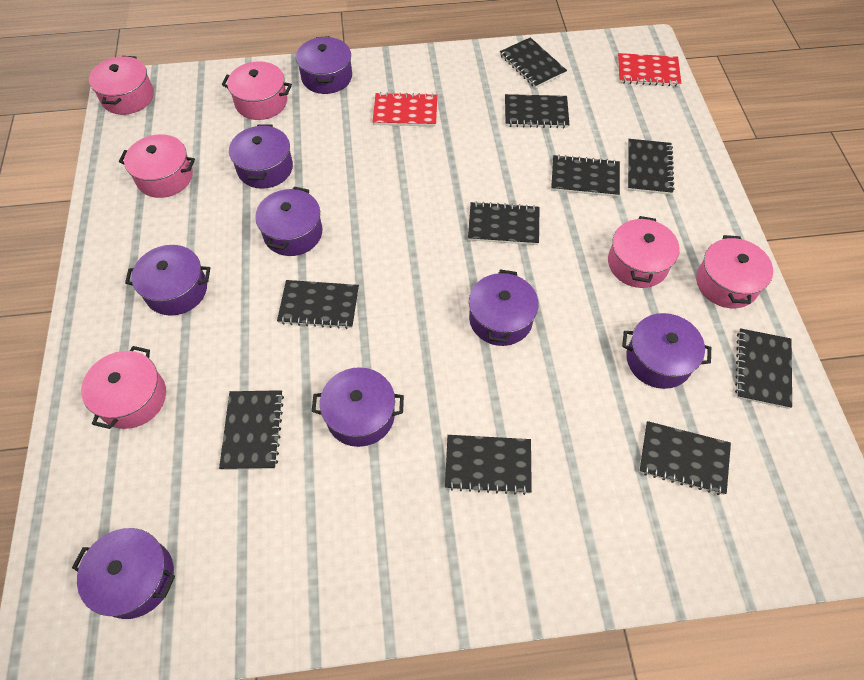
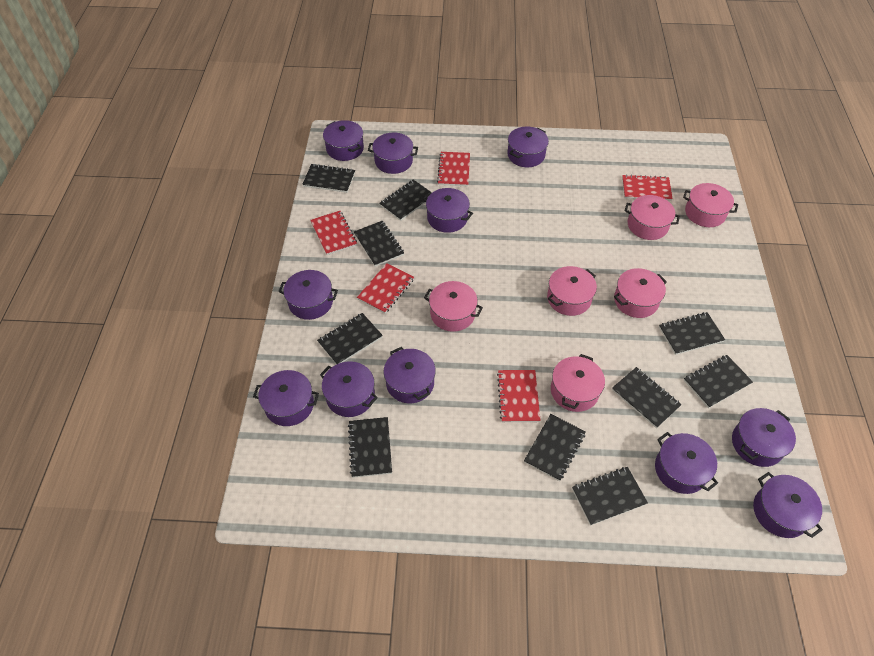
purple pot: 8 -> 11
red notebook: 2 -> 5

